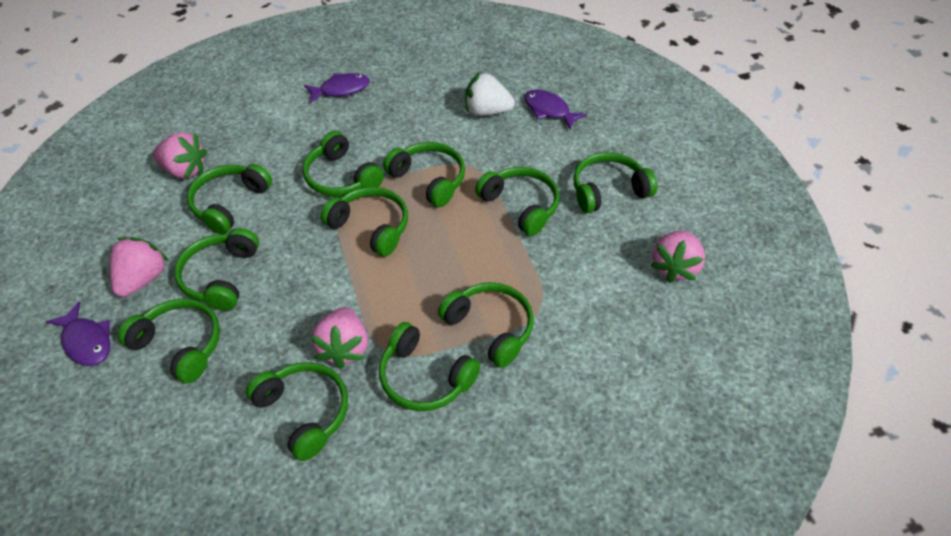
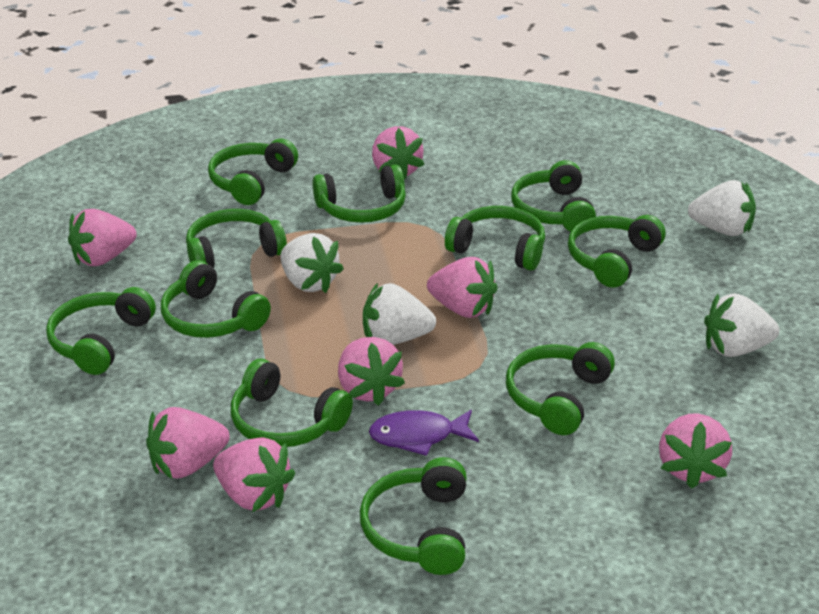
pink strawberry: 4 -> 7
purple fish: 3 -> 1
white strawberry: 1 -> 4

